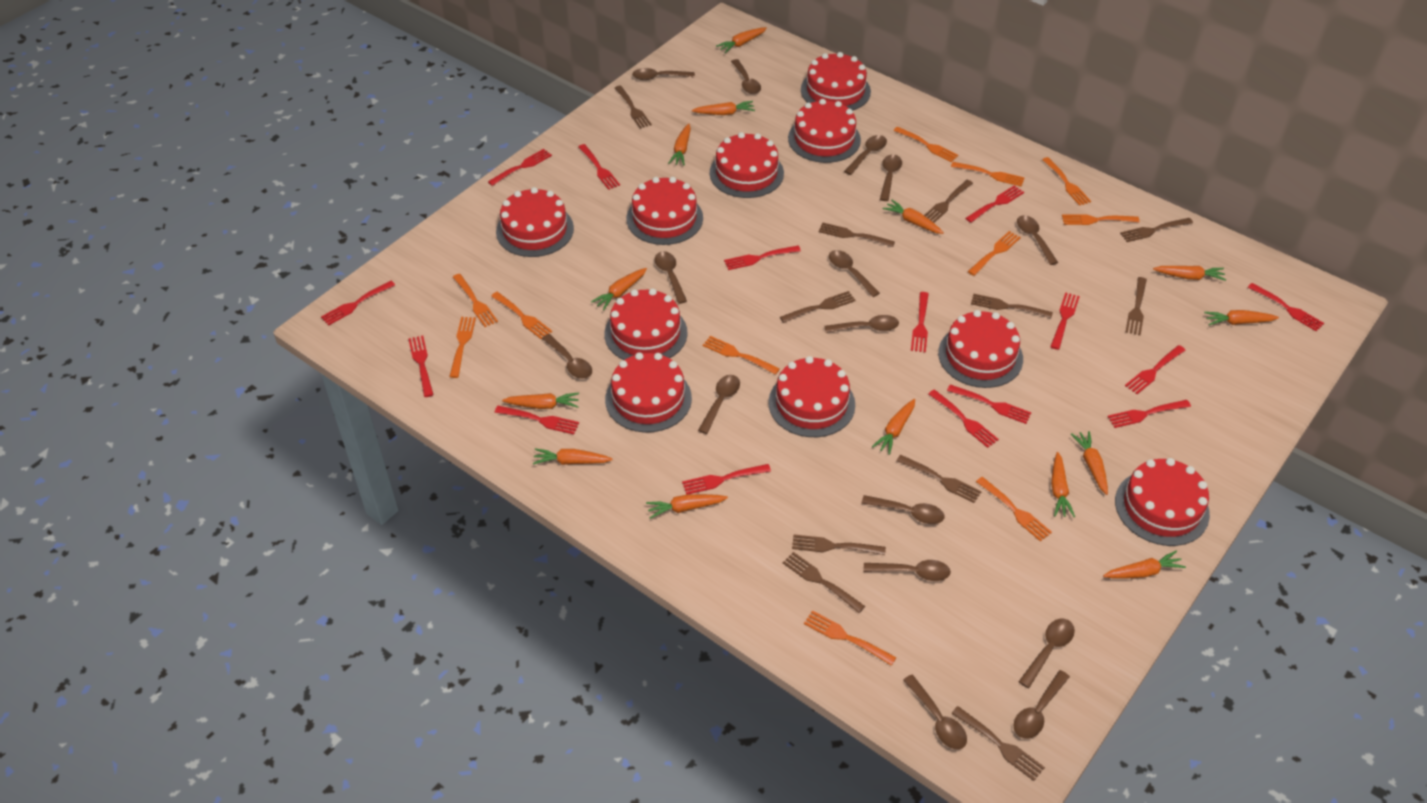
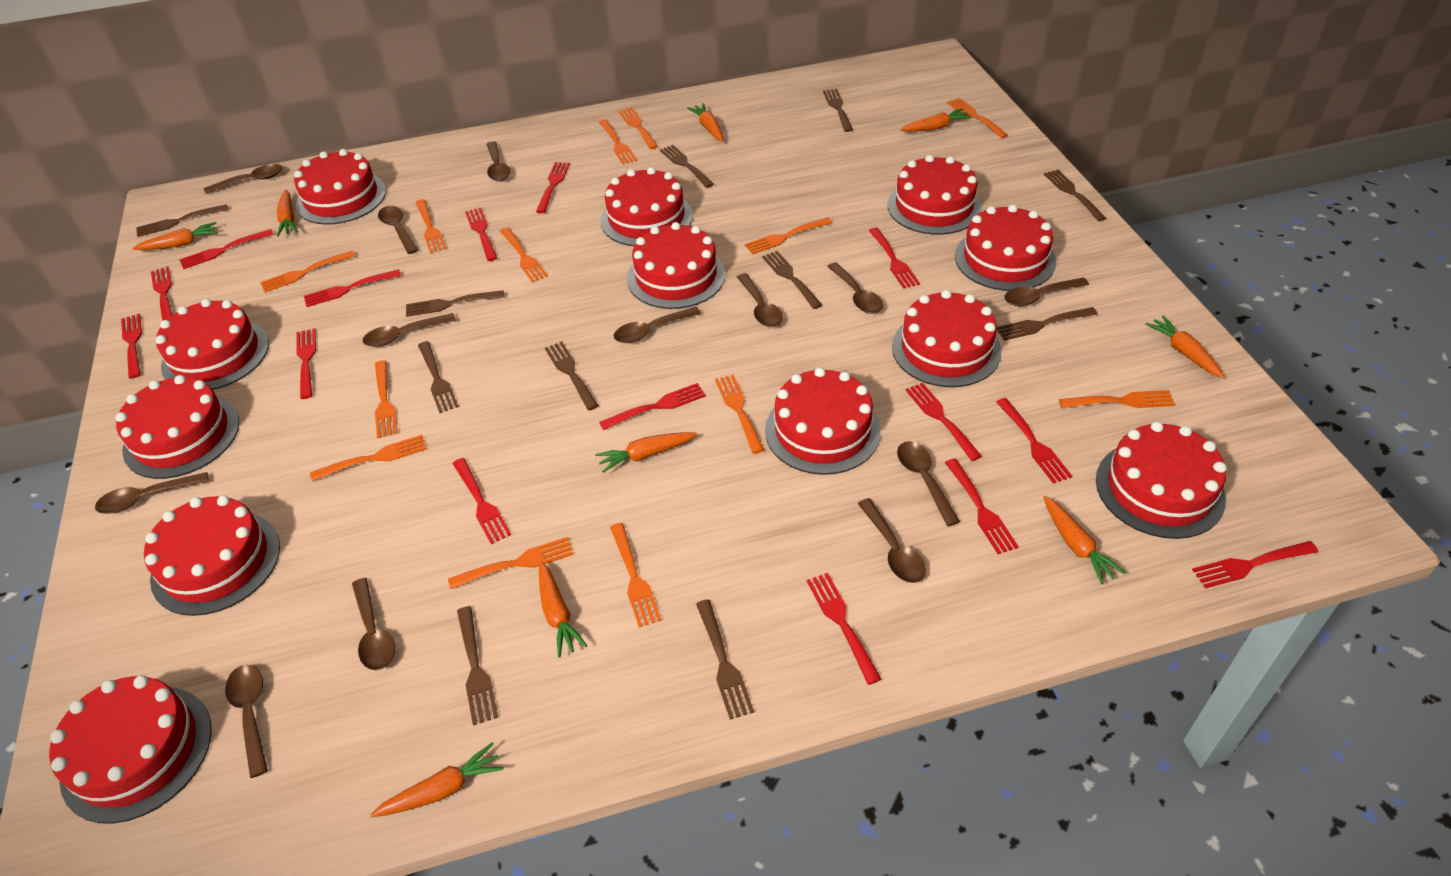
brown spoon: 15 -> 13
orange carrot: 14 -> 9
orange fork: 11 -> 13
red cake: 10 -> 12

